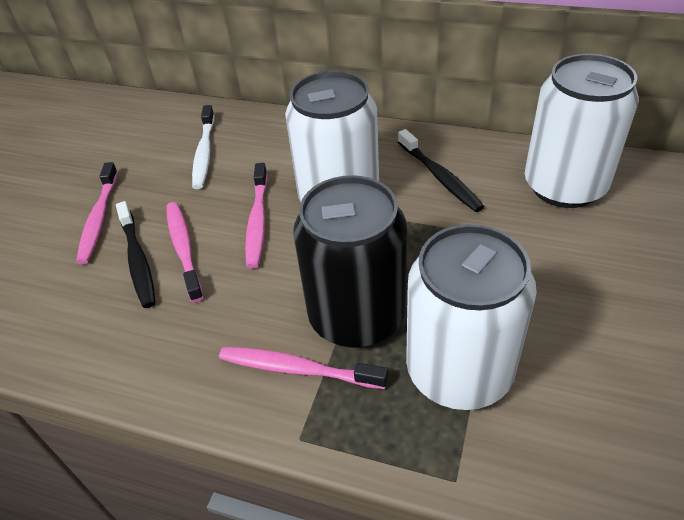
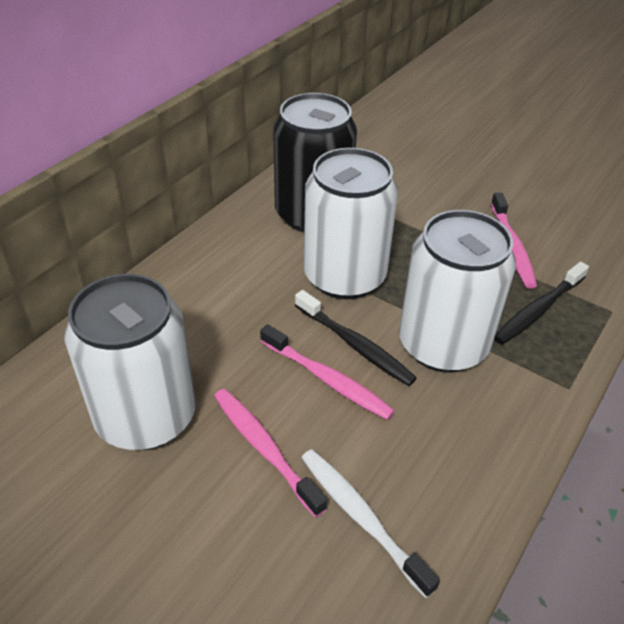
pink toothbrush: 4 -> 3

